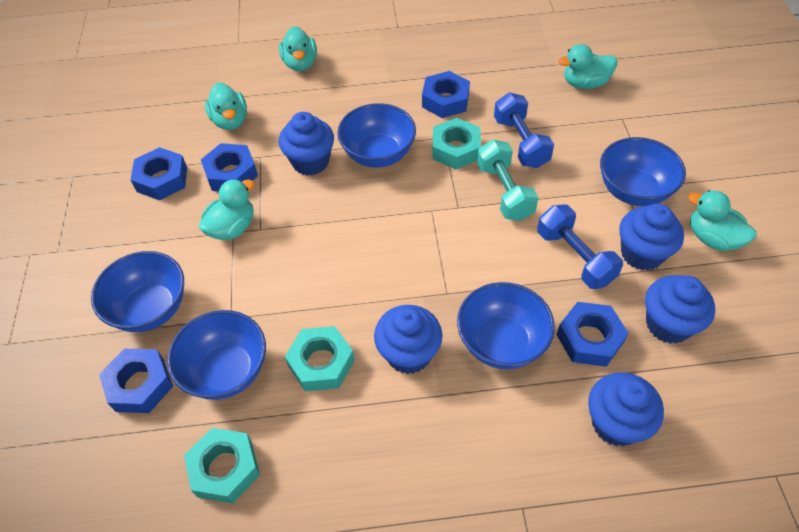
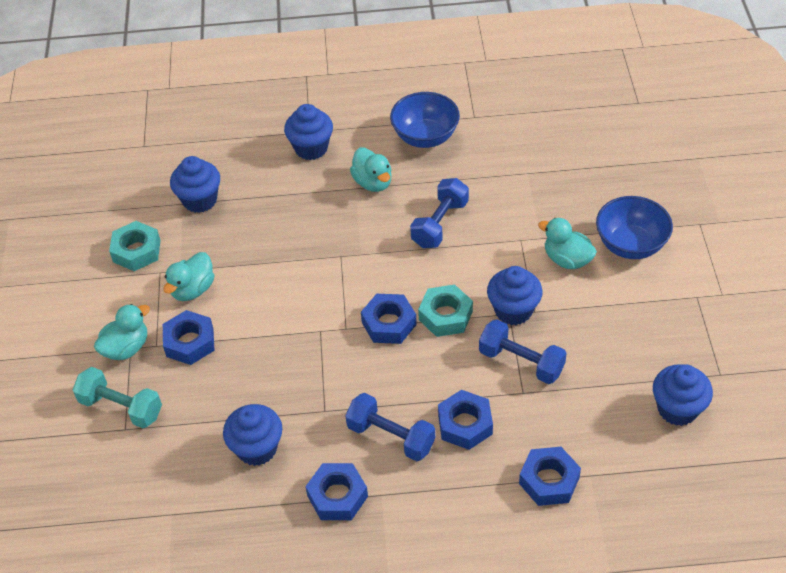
blue bowl: 5 -> 2
blue dumbbell: 2 -> 3
turquoise duck: 5 -> 4
turquoise nut: 3 -> 2

